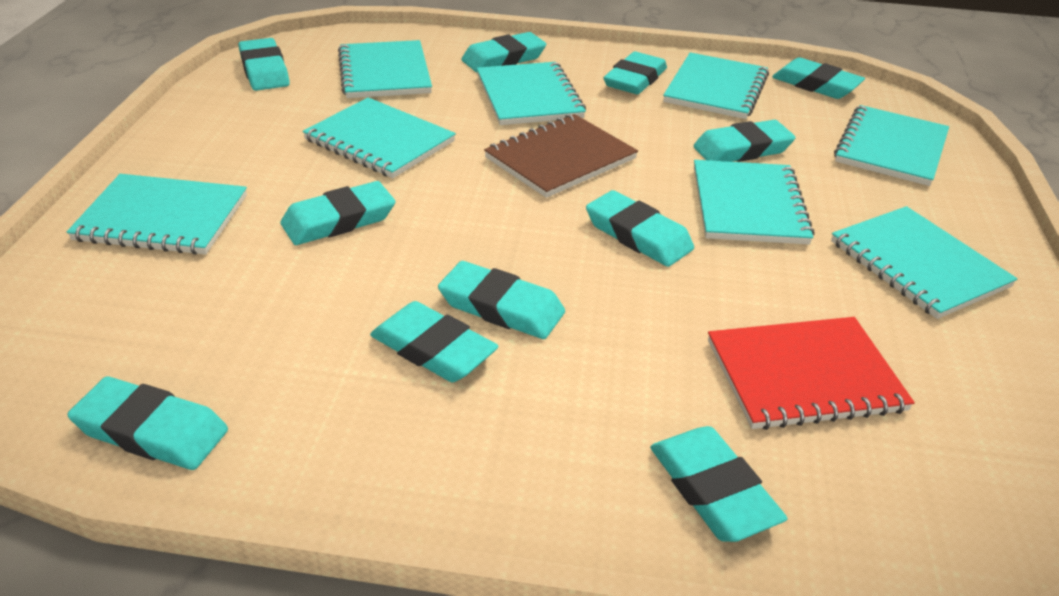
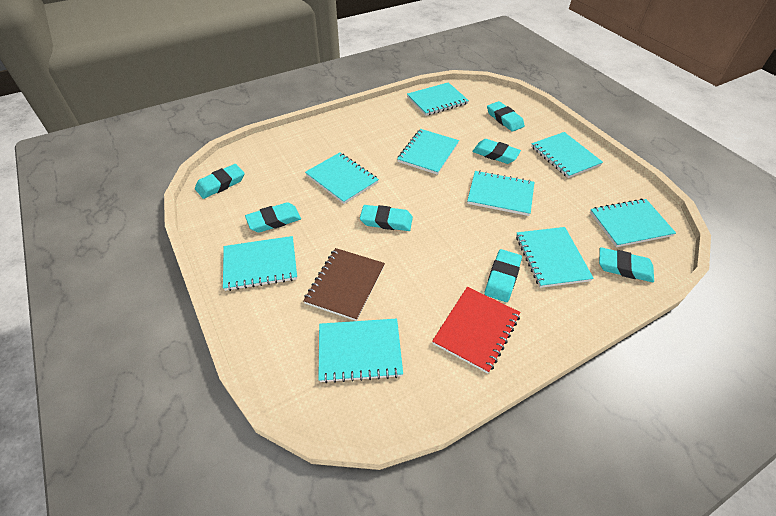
turquoise eraser: 11 -> 7
turquoise notebook: 8 -> 9

